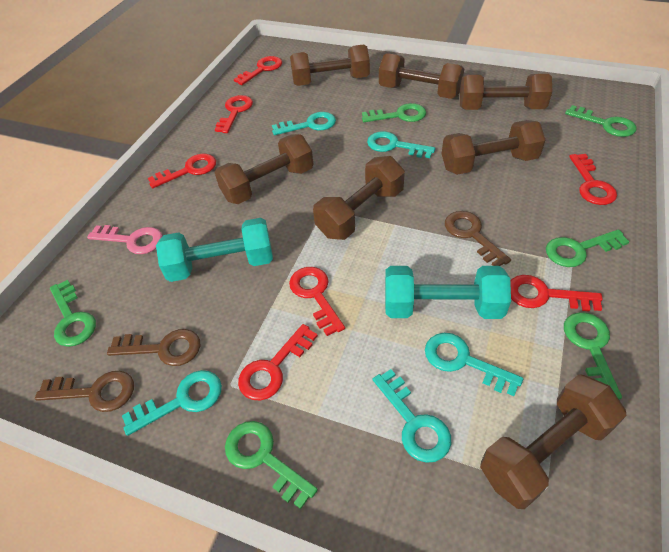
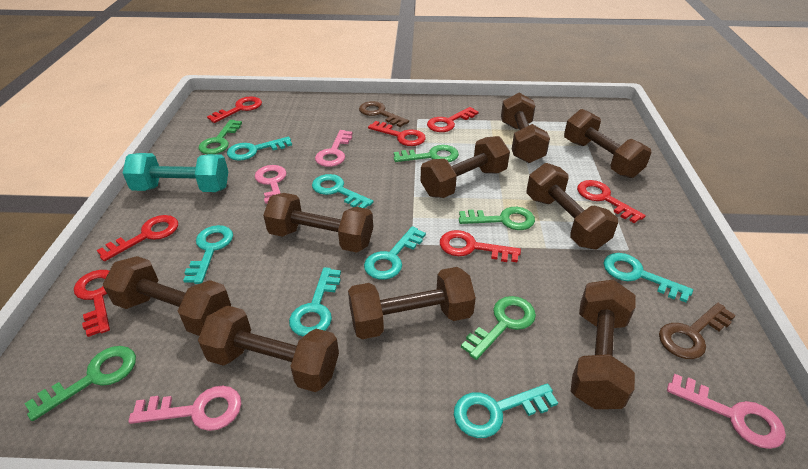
brown dumbbell: 7 -> 9
brown key: 3 -> 2
green key: 6 -> 5
pink key: 1 -> 4
turquoise dumbbell: 2 -> 1
turquoise key: 5 -> 7

